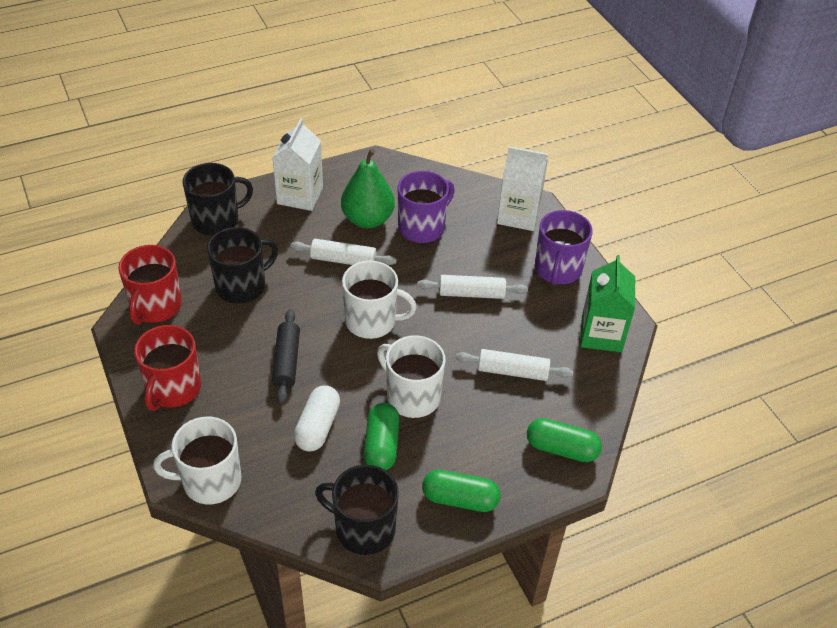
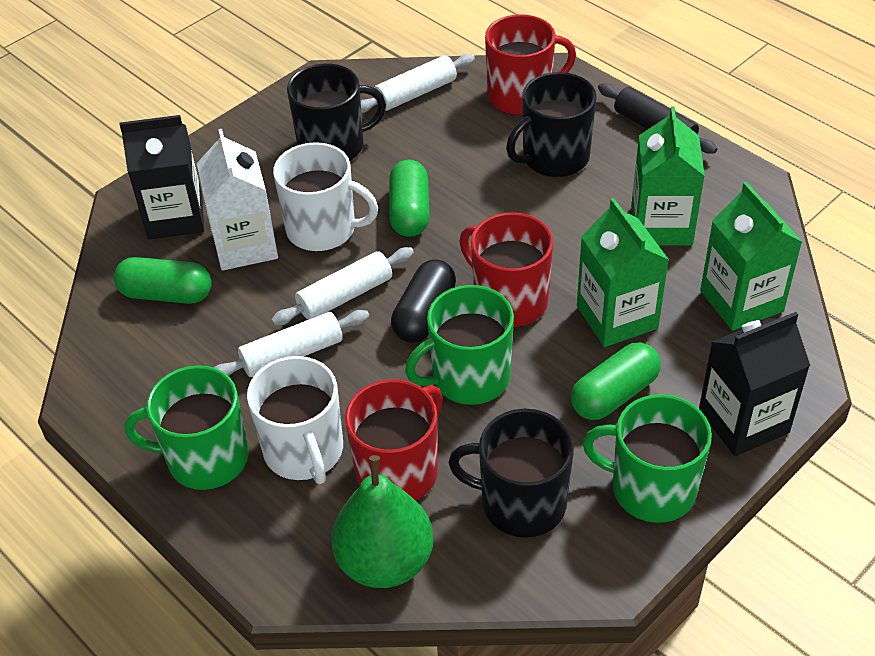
black capsule: 0 -> 1
black carton: 0 -> 2
green carton: 1 -> 3
green mug: 0 -> 3
purple mug: 2 -> 0
red mug: 2 -> 3
white capsule: 1 -> 0
white carton: 2 -> 1
white mug: 3 -> 2

